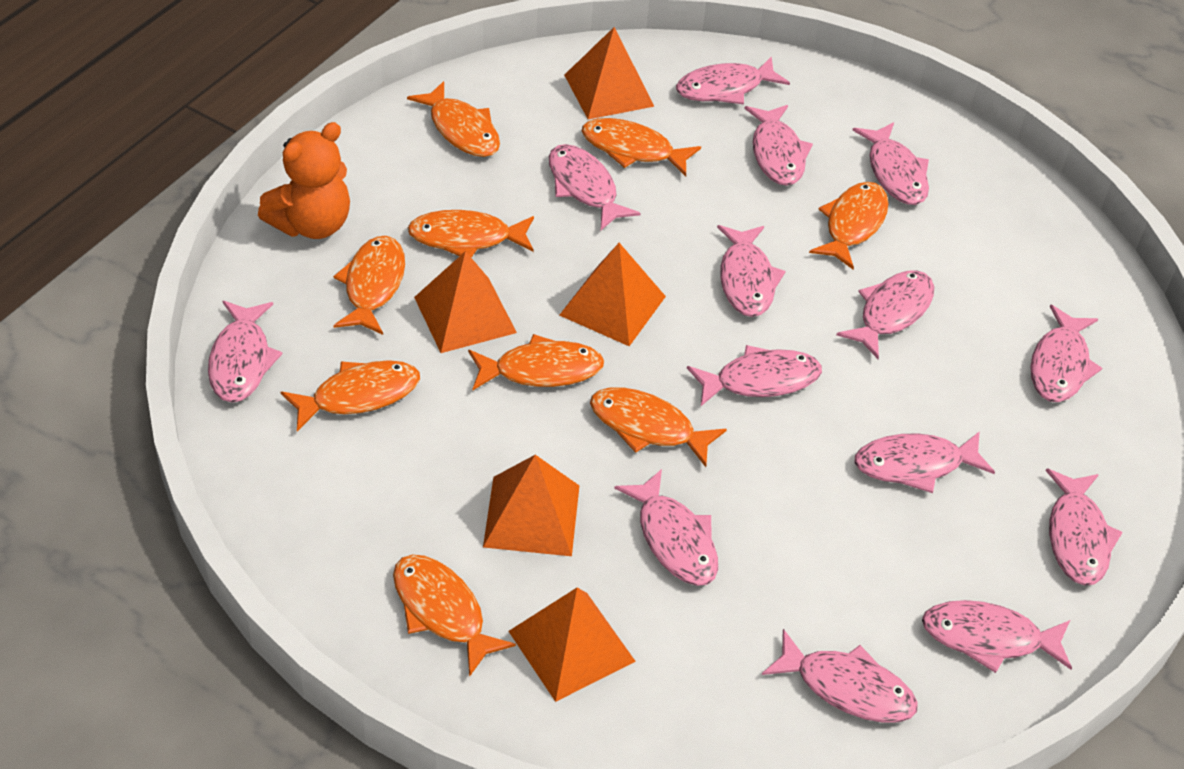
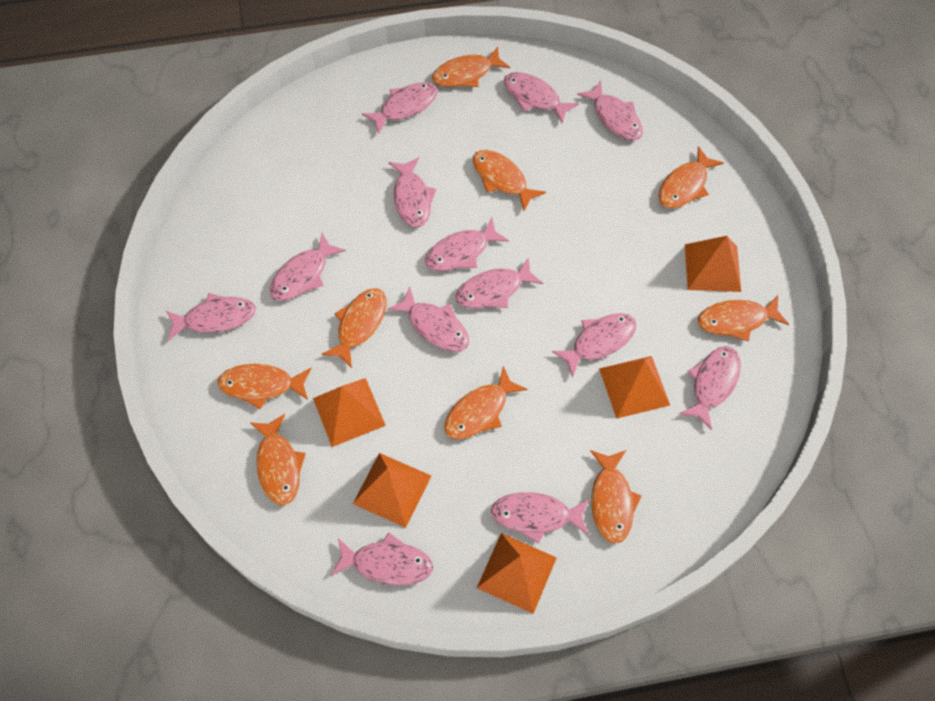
orange teddy bear: 1 -> 0
pink fish: 14 -> 13

